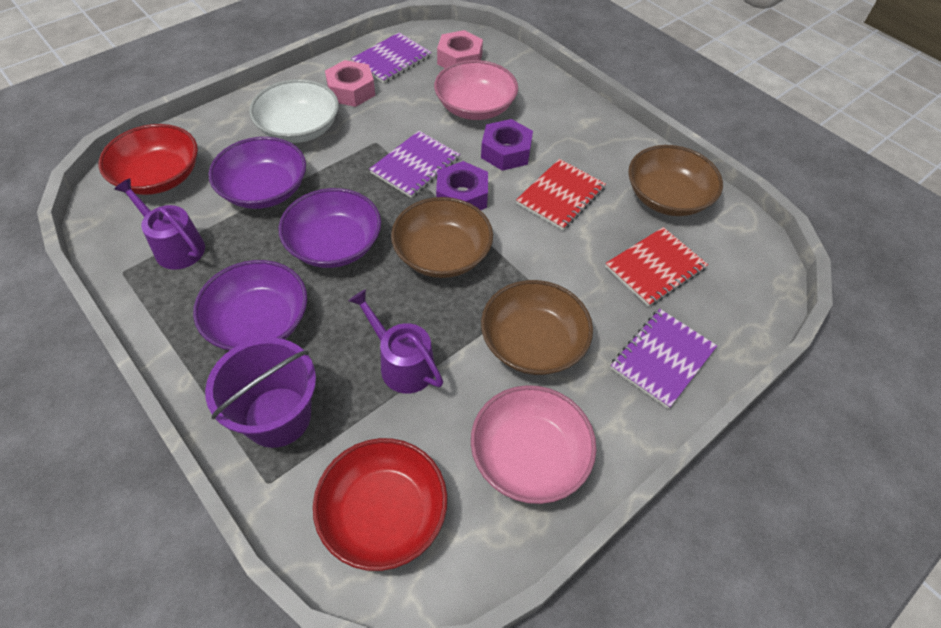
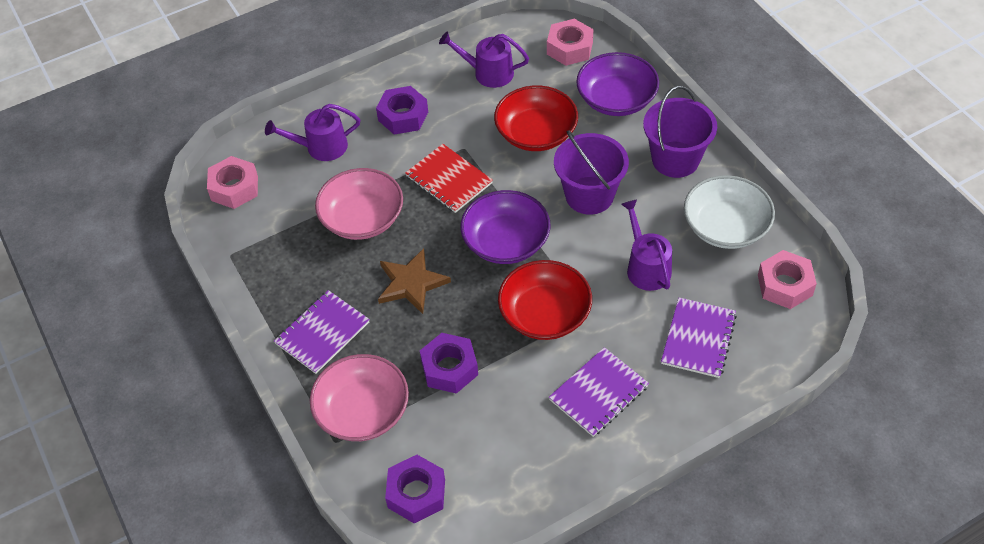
brown bowl: 3 -> 0
brown star: 0 -> 1
pink nut: 2 -> 3
purple bowl: 3 -> 2
purple bucket: 1 -> 2
purple nut: 2 -> 3
purple watering can: 2 -> 3
red notebook: 2 -> 1

